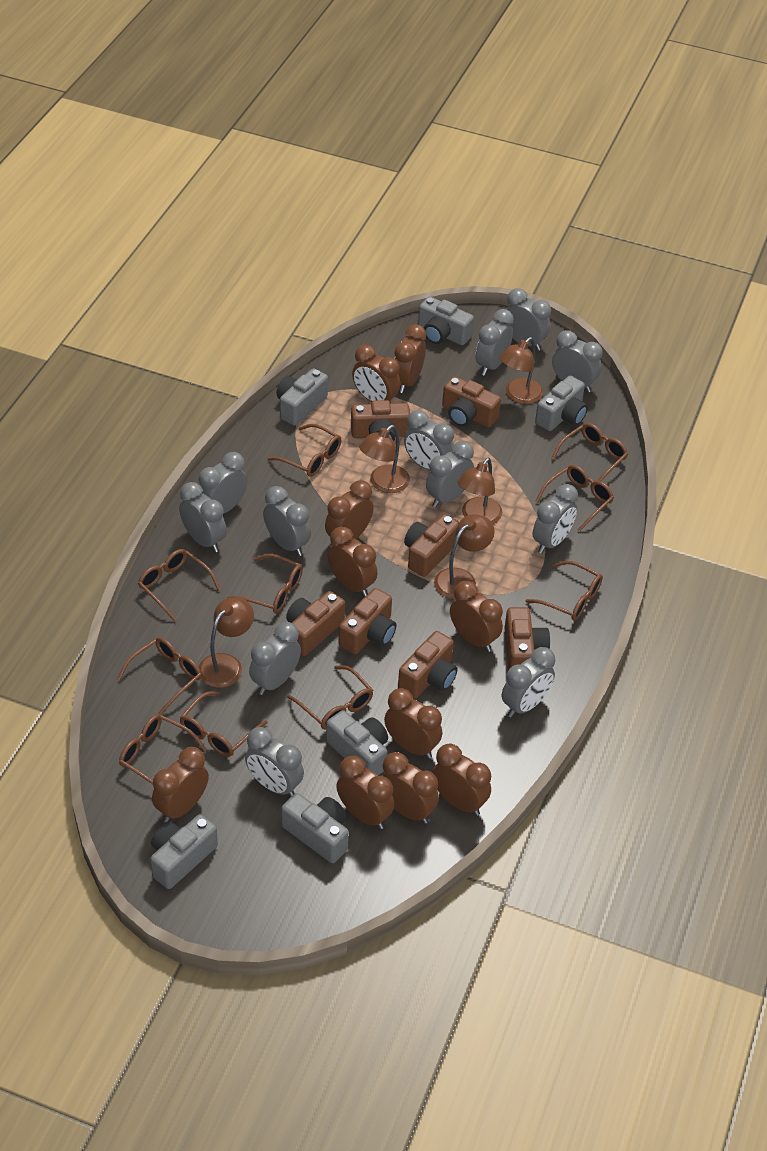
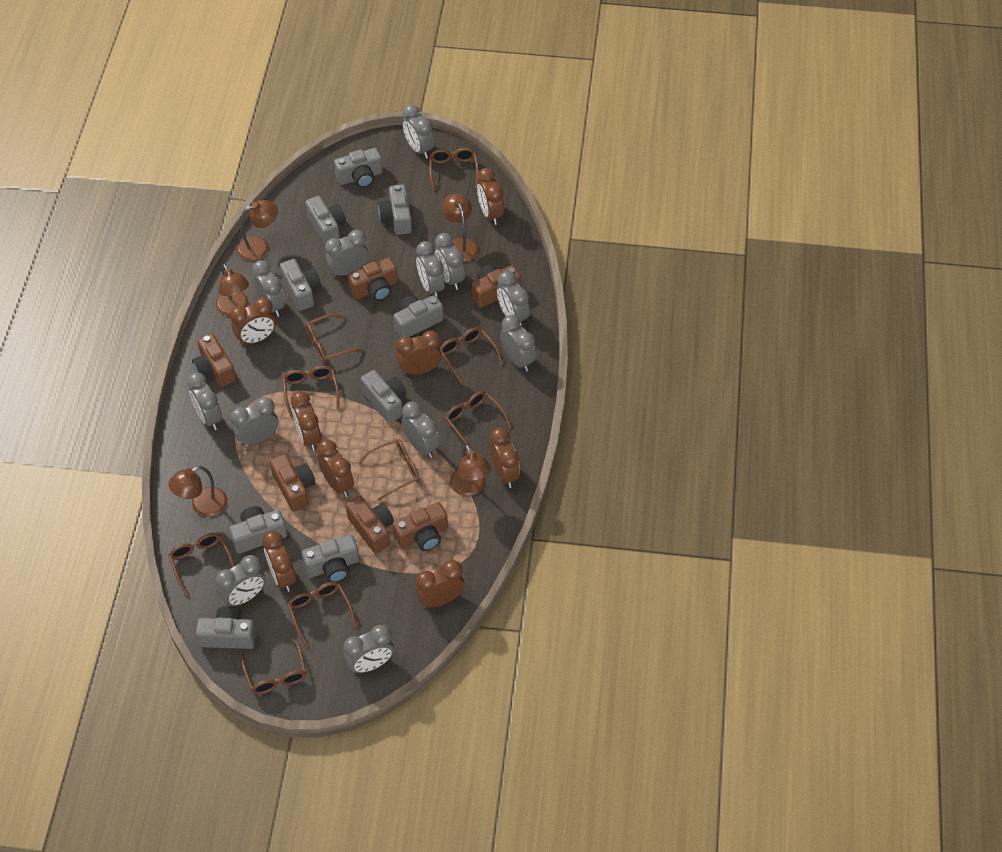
brown camera: 7 -> 6
brown clock: 10 -> 8
brown glasses: 10 -> 9
grey camera: 6 -> 9

